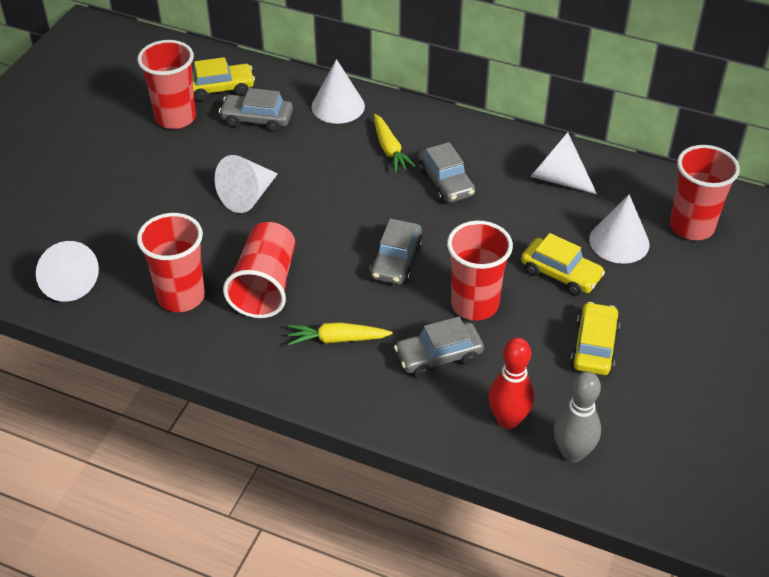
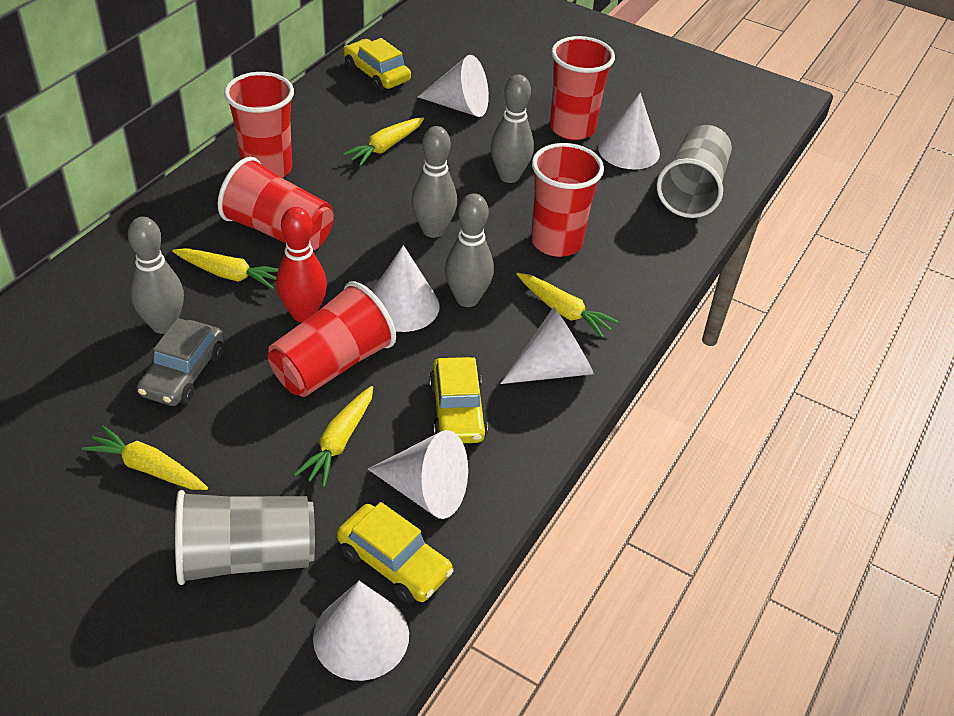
grey bowling pin: 1 -> 4
grey car: 4 -> 1
grey cup: 0 -> 2
white cone: 5 -> 6
yellow carrot: 2 -> 5

